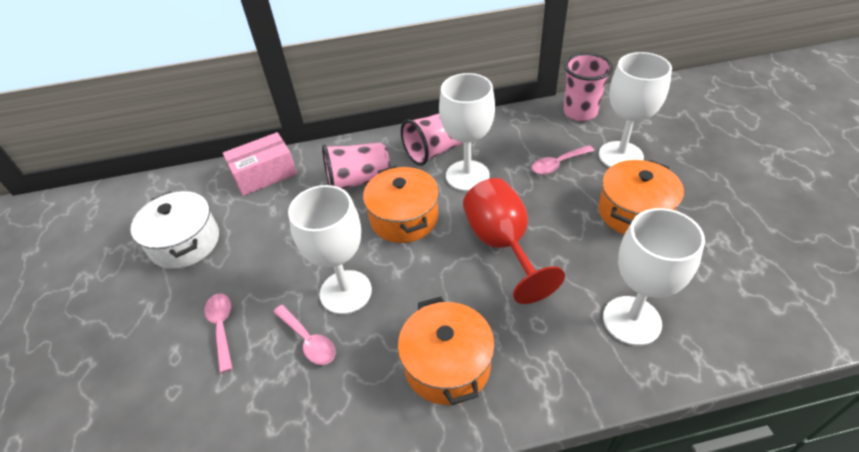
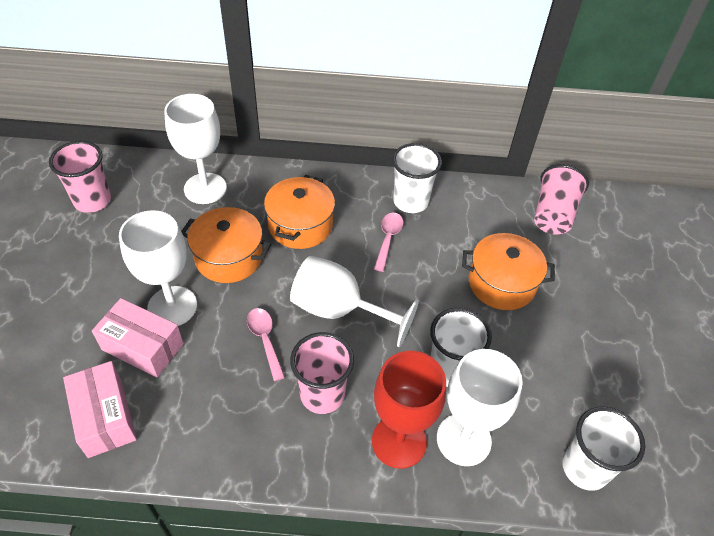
pink box: 1 -> 2
pink spoon: 3 -> 2
white cup: 0 -> 3
white pot: 1 -> 0

